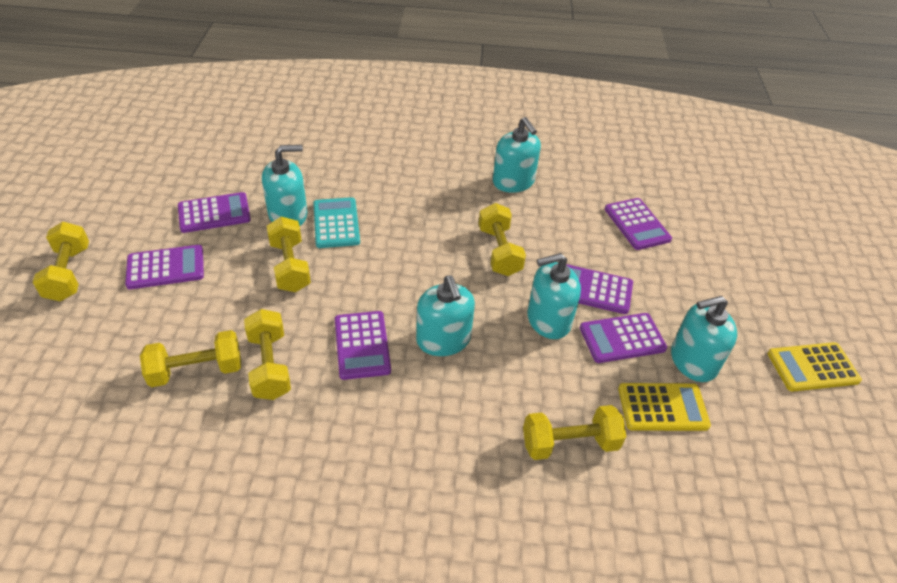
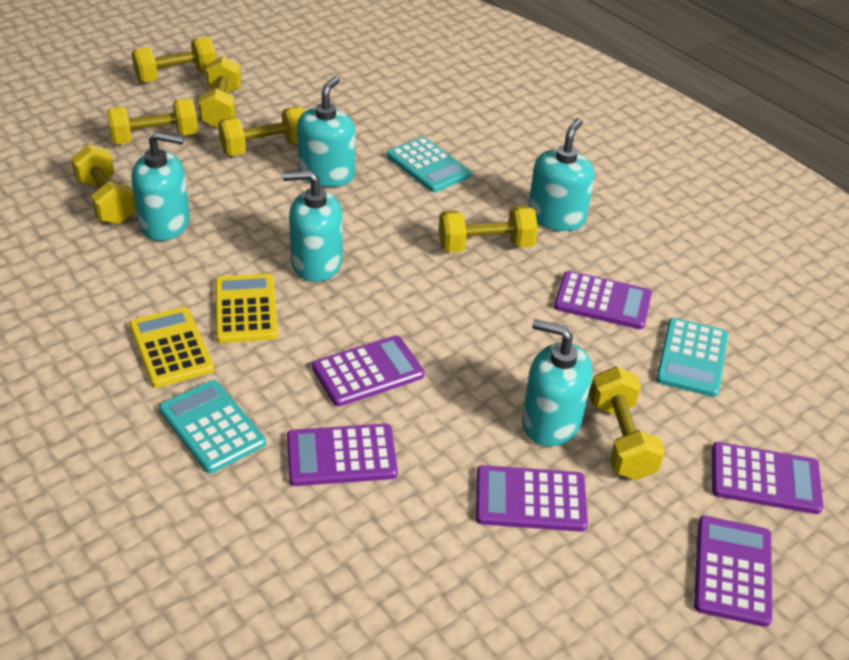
turquoise calculator: 1 -> 3
yellow dumbbell: 6 -> 7

